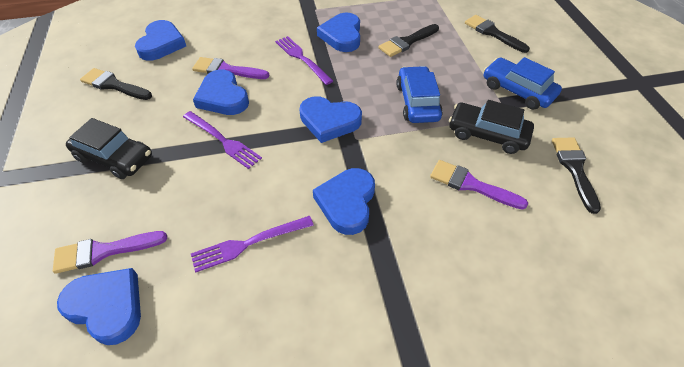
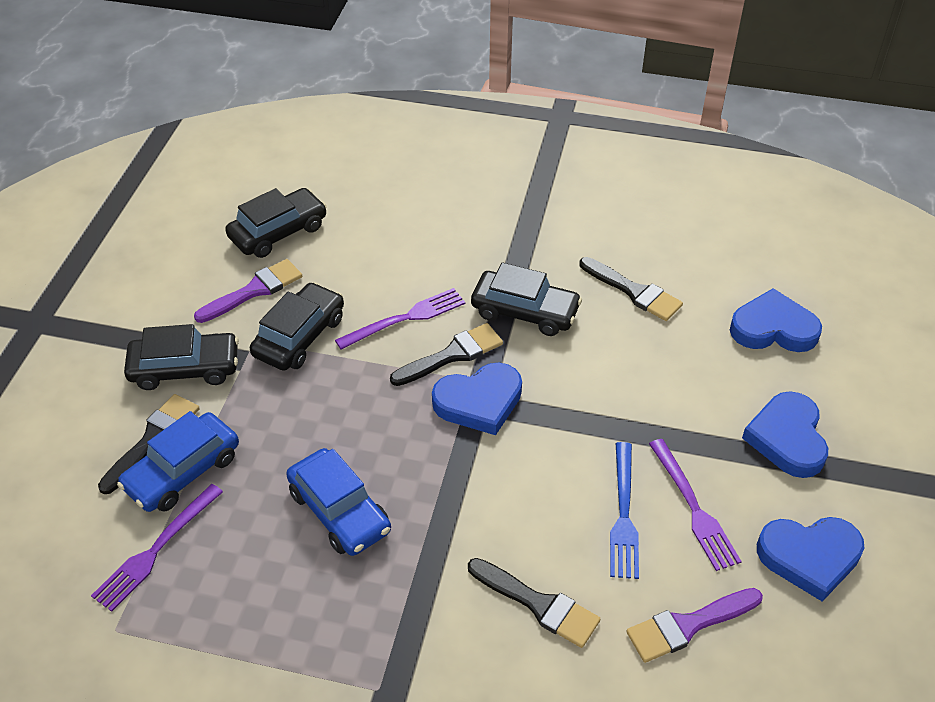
black car: 2 -> 4
blue fork: 0 -> 1
blue heart: 6 -> 4
purple brush: 3 -> 2

